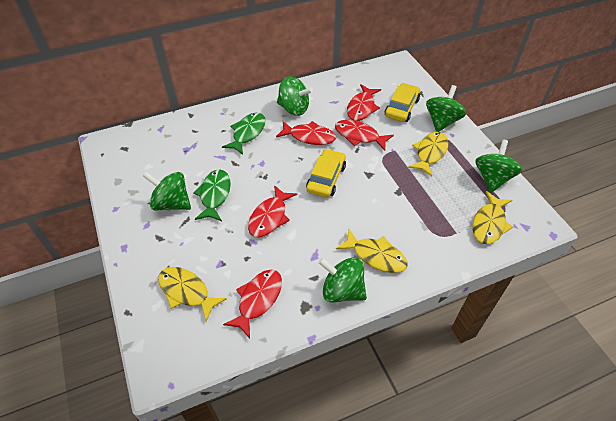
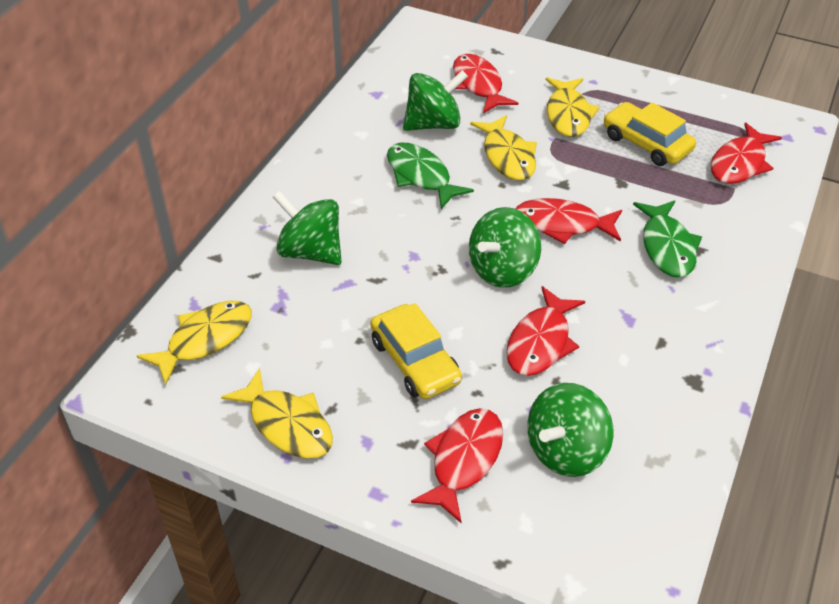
green spinning top: 5 -> 4

